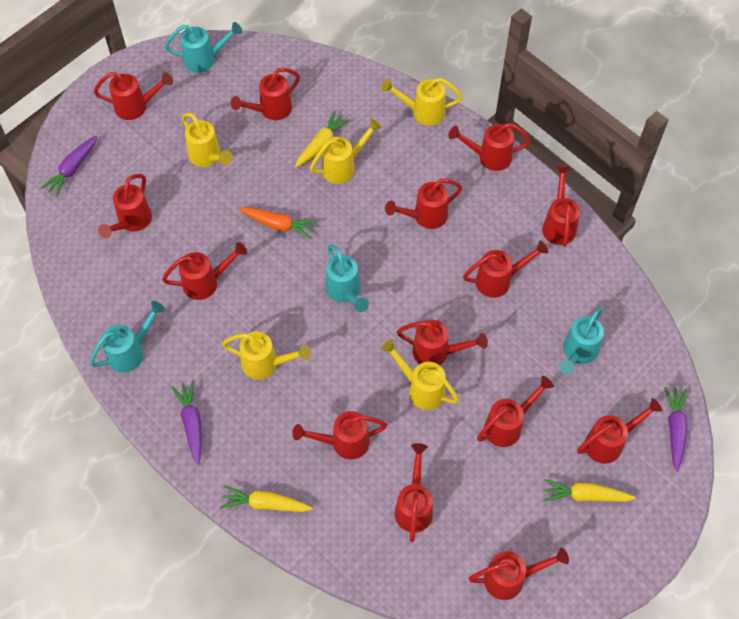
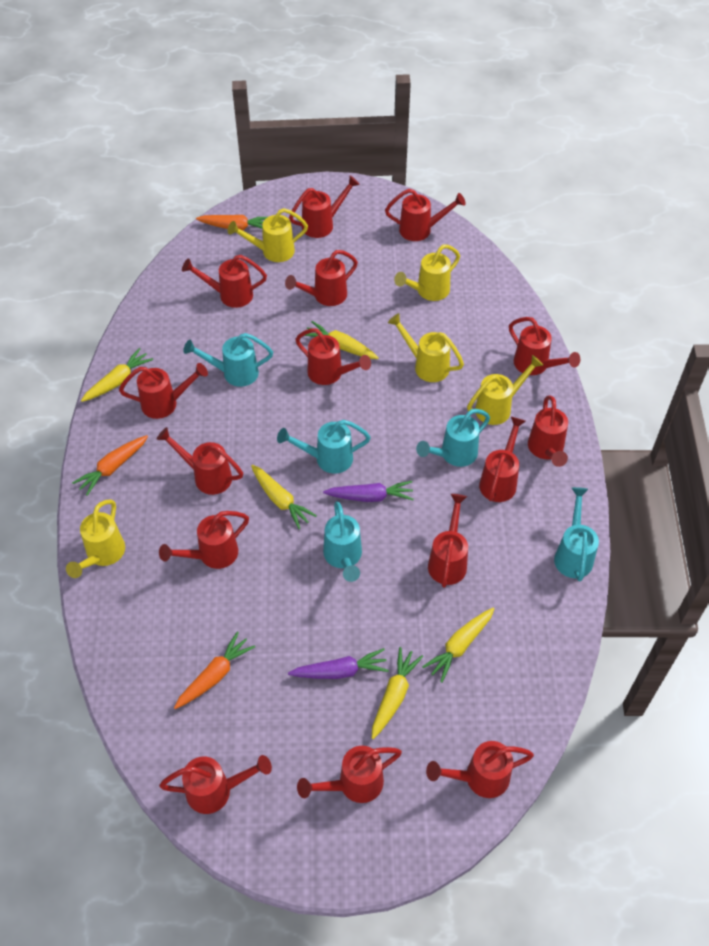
orange carrot: 1 -> 3
purple carrot: 3 -> 2
red watering can: 14 -> 15
turquoise watering can: 4 -> 5
yellow carrot: 3 -> 5

